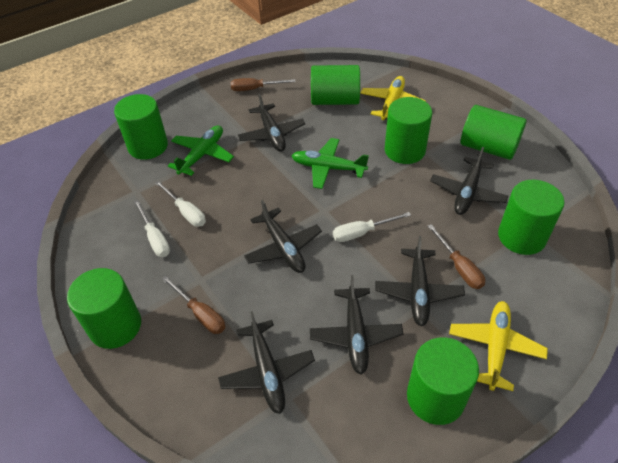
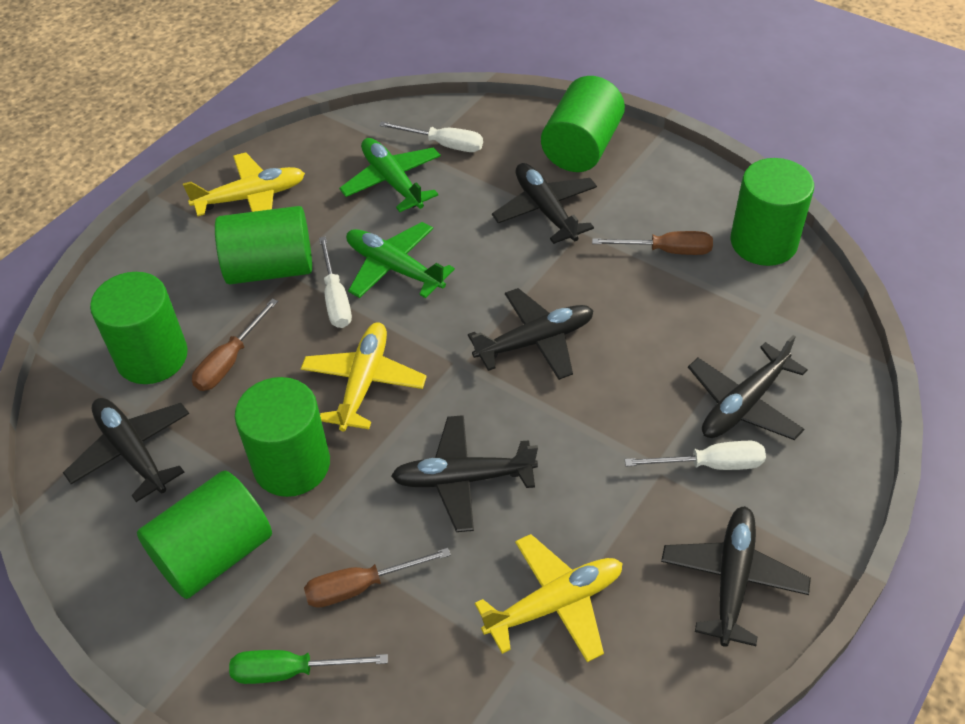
green cylinder: 7 -> 6
green screwdriver: 0 -> 1
yellow plane: 2 -> 3

